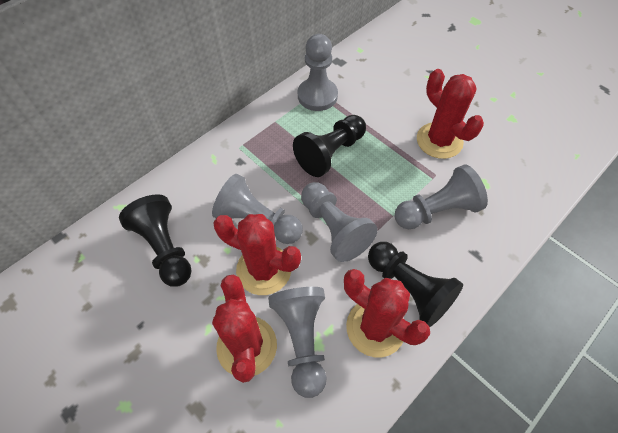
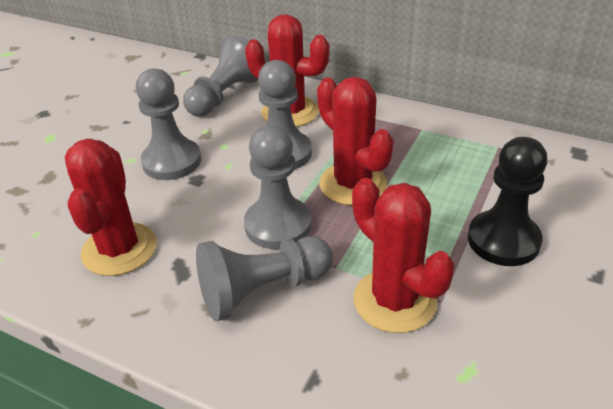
black pawn: 3 -> 1

